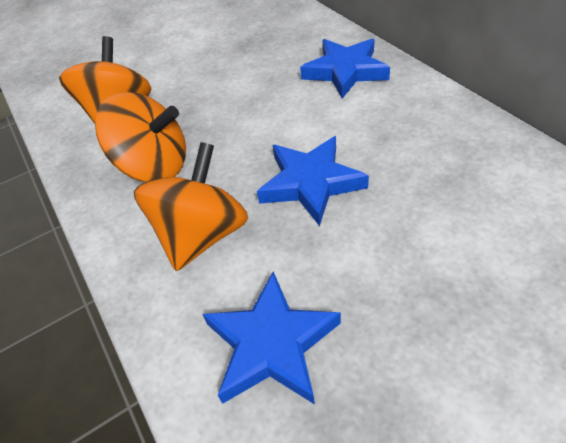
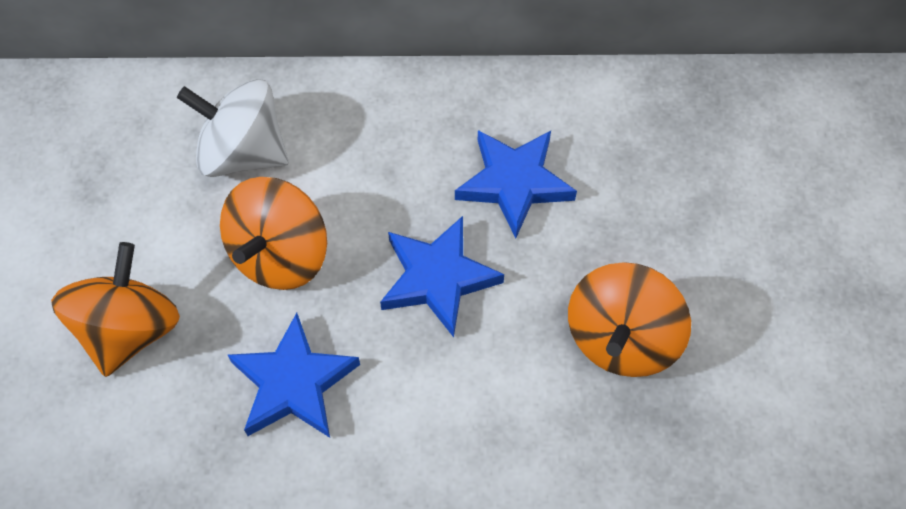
white spinning top: 0 -> 1

